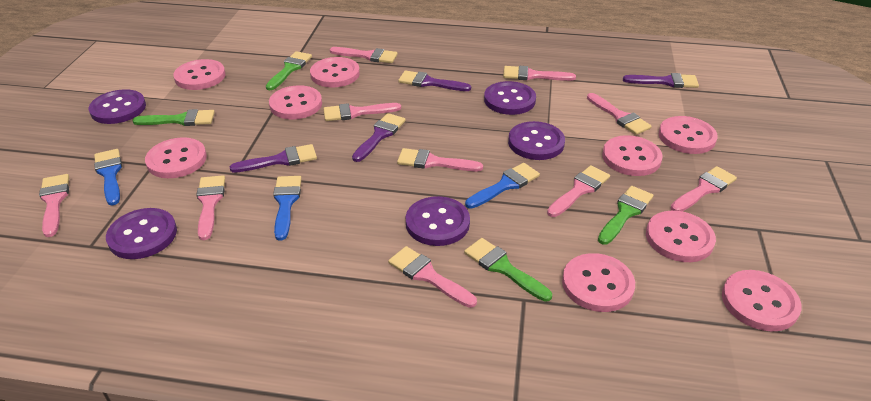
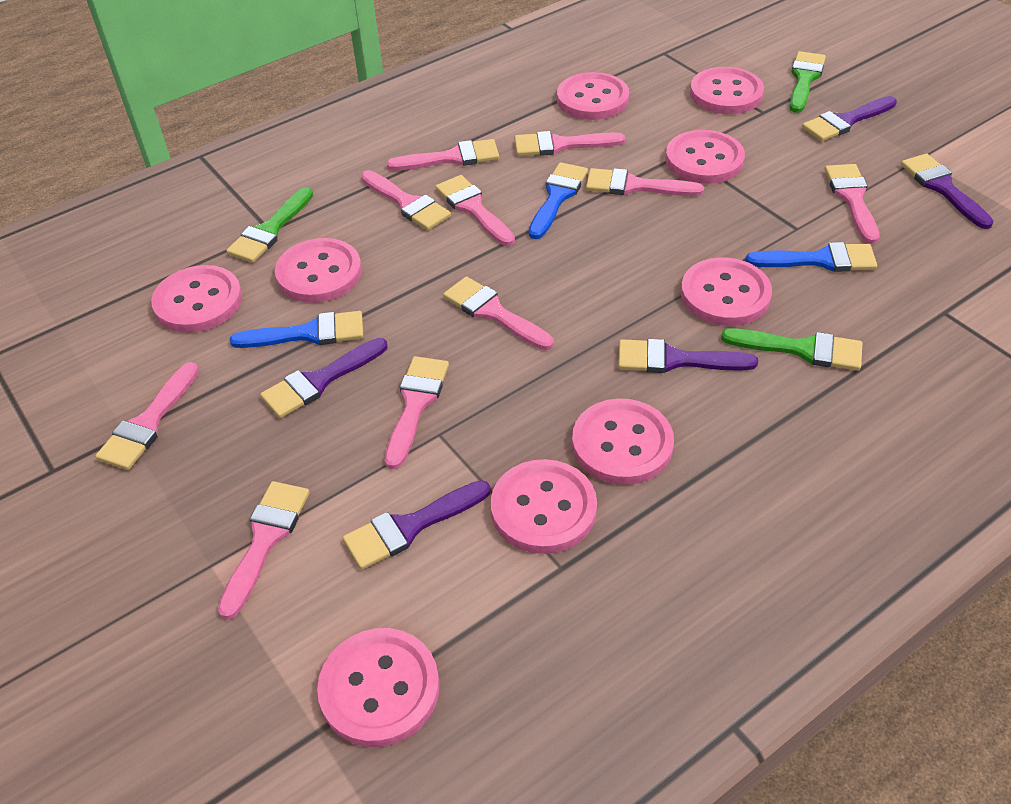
green brush: 4 -> 3
purple brush: 4 -> 5
purple button: 5 -> 0

